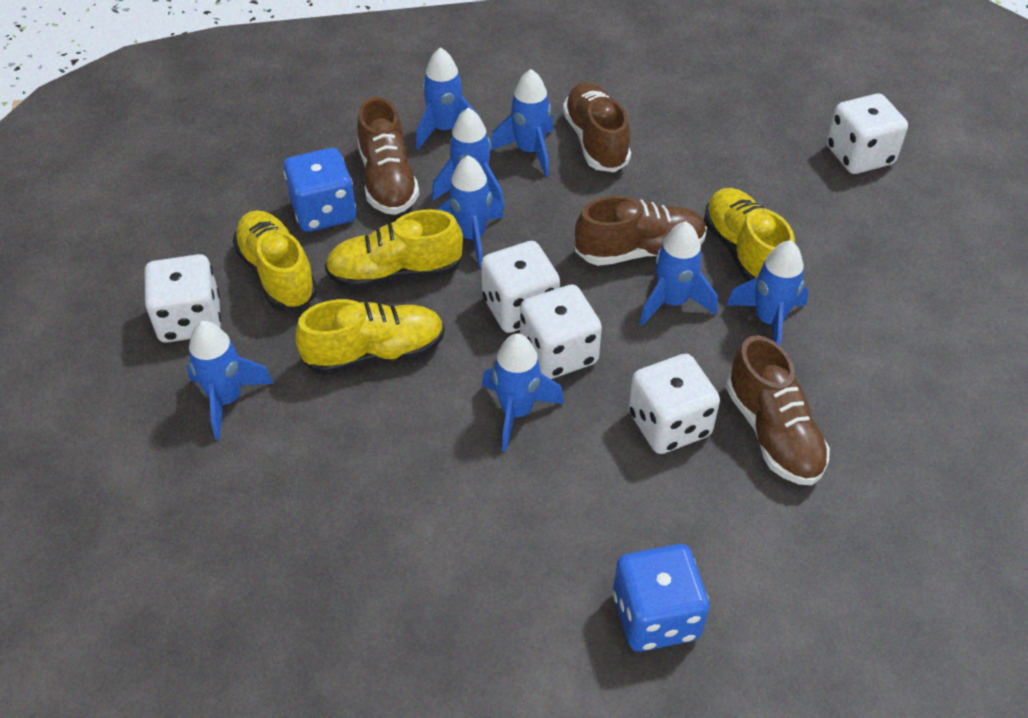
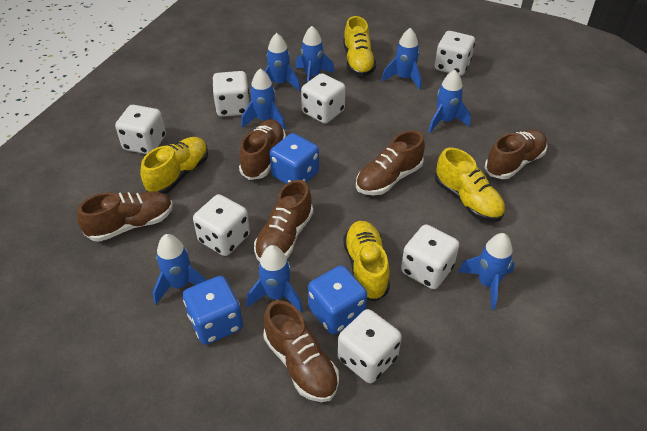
blue dice: 2 -> 3
brown shoe: 4 -> 6
white dice: 5 -> 7

